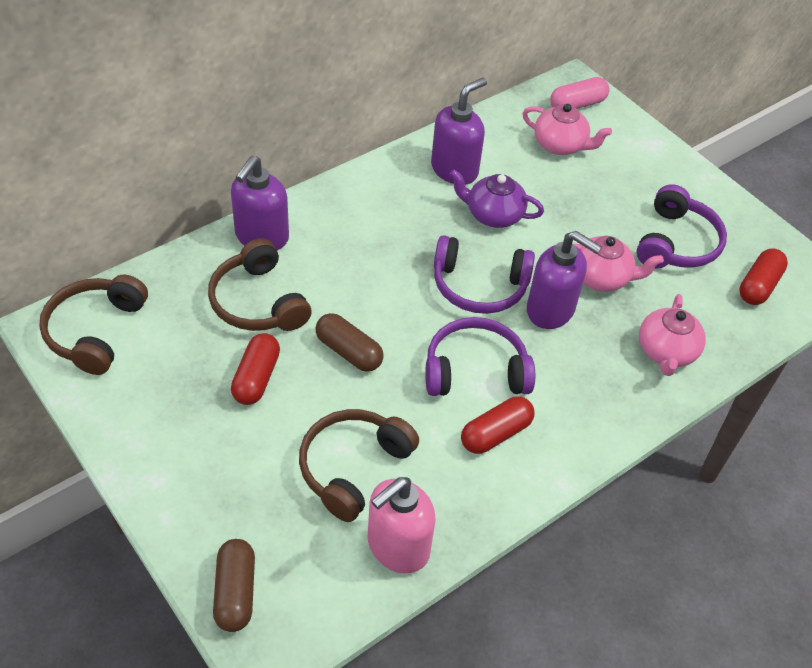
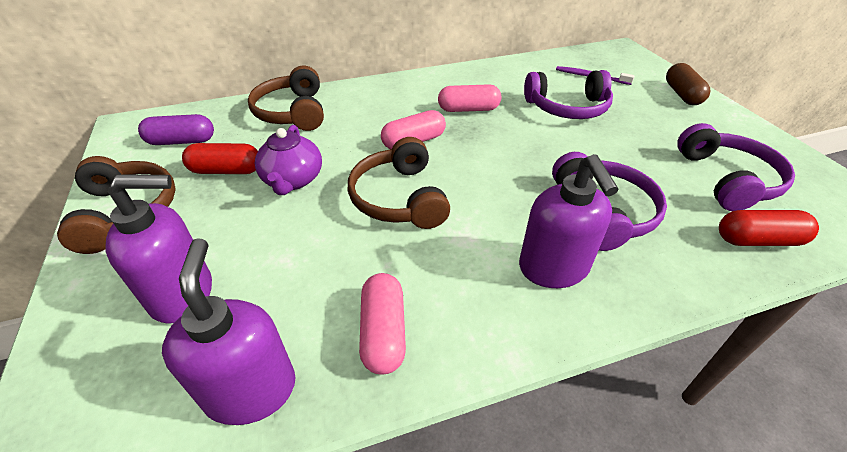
brown capsule: 2 -> 1
pink capsule: 1 -> 3
pink soap dispenser: 1 -> 0
pink teapot: 3 -> 0
purple capsule: 0 -> 1
purple toothbrush: 0 -> 1
red capsule: 3 -> 2

